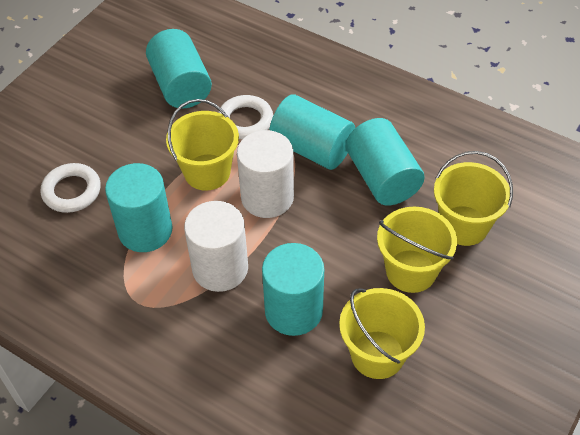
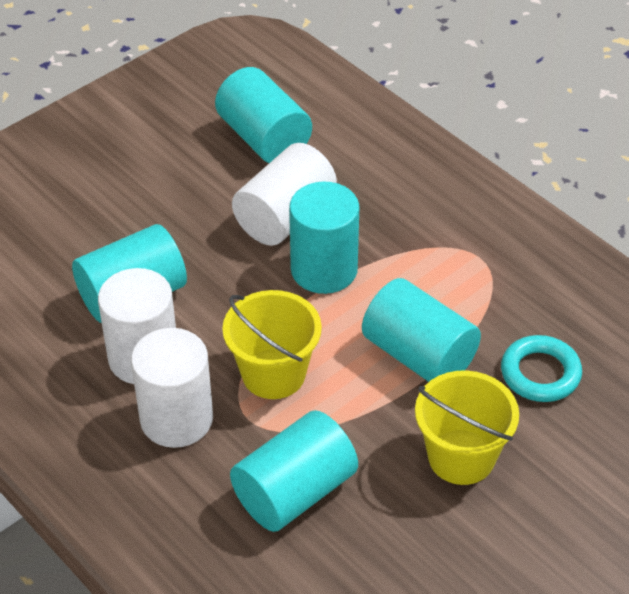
turquoise ring: 0 -> 1
white cylinder: 2 -> 3
white ring: 2 -> 0
yellow bucket: 4 -> 2

